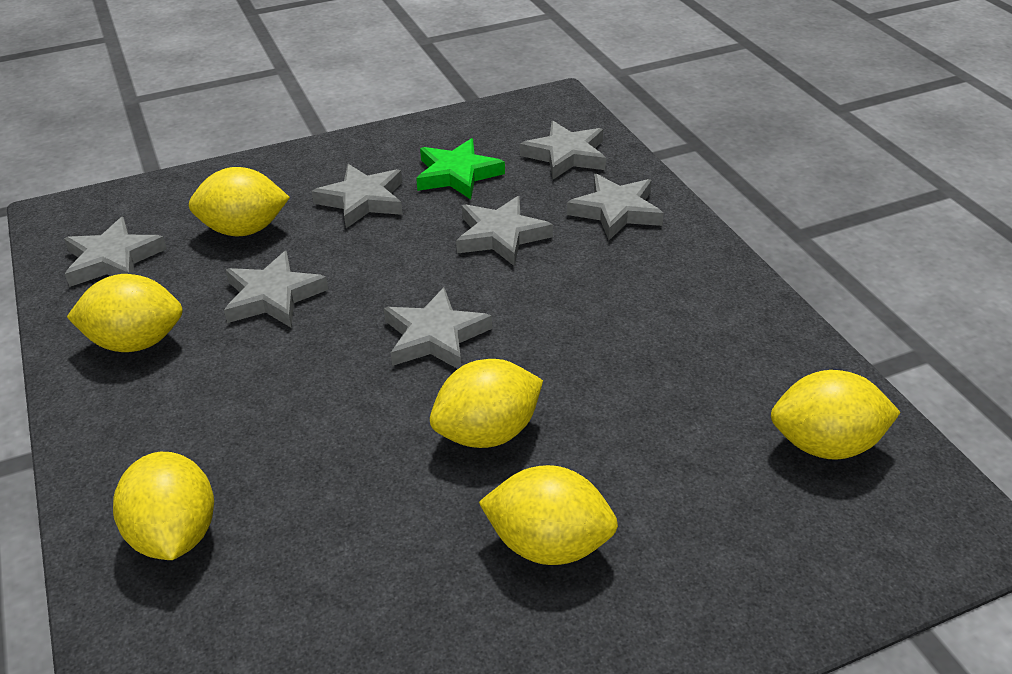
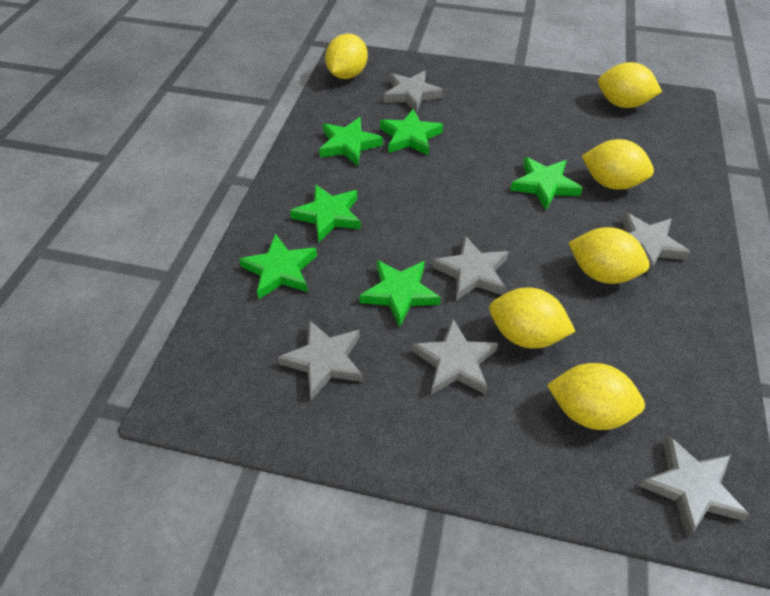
green star: 1 -> 6
grey star: 7 -> 6

